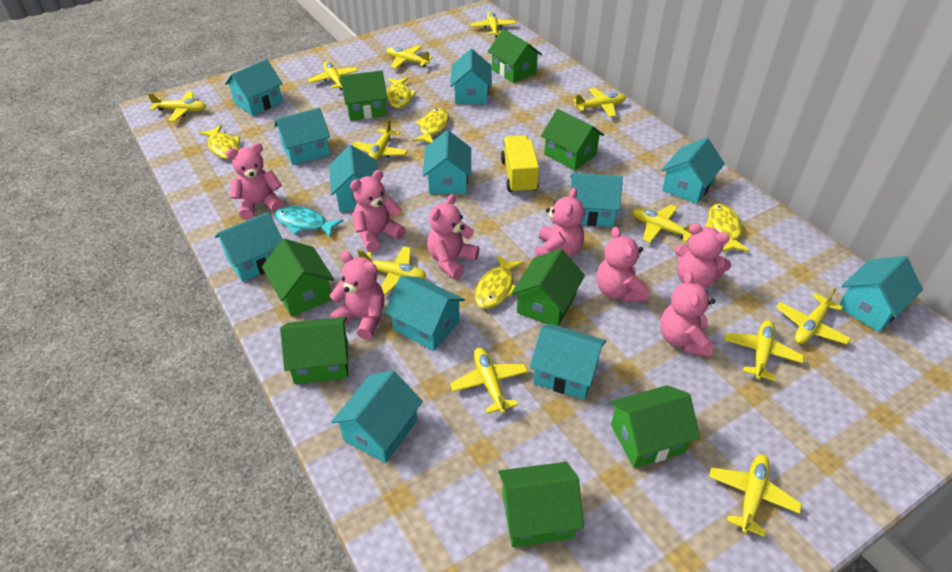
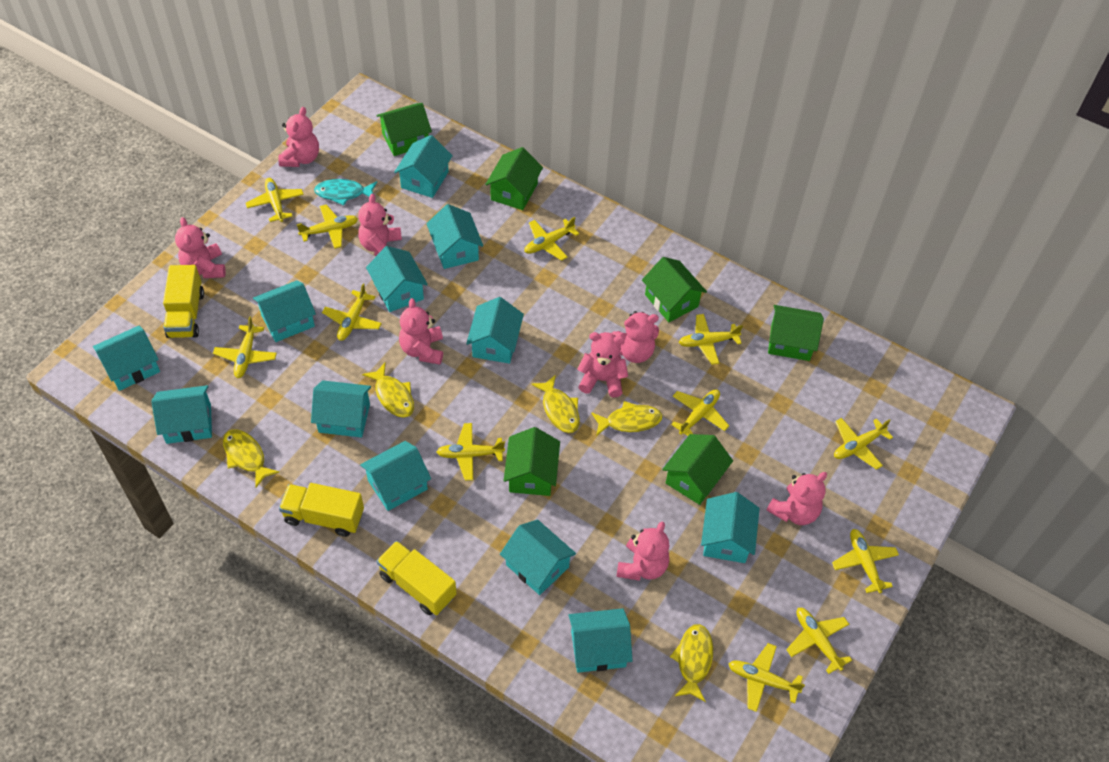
green house: 8 -> 6
yellow truck: 1 -> 3

